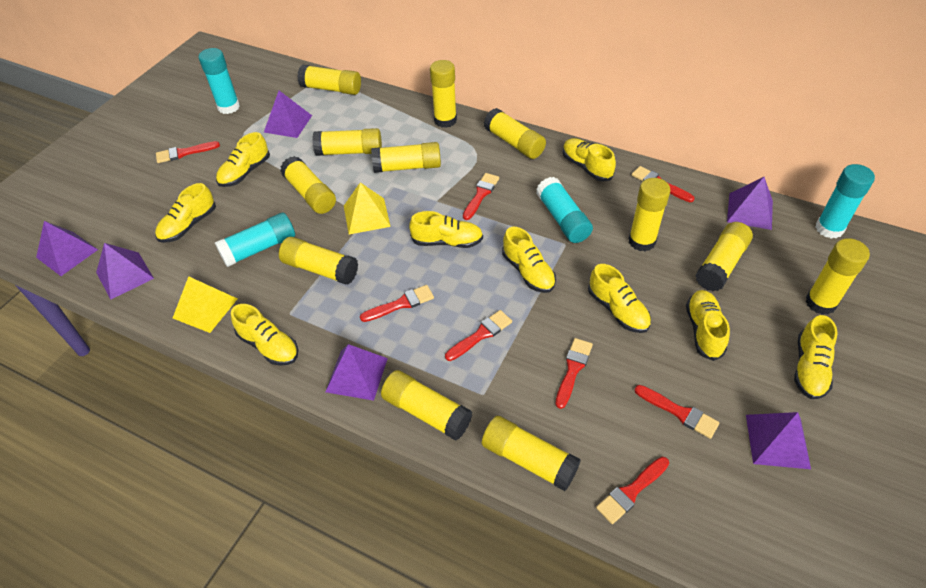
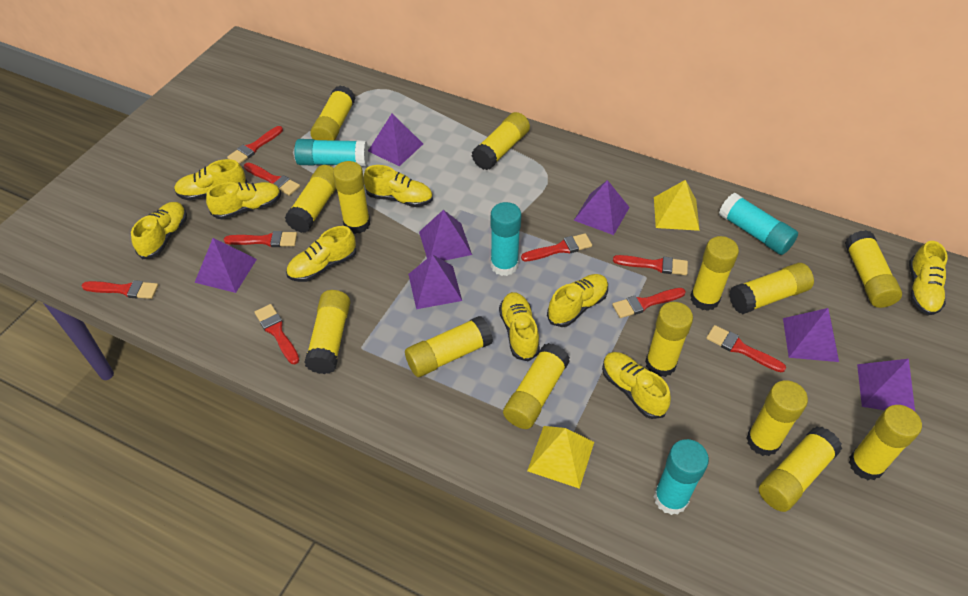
purple pyramid: 6 -> 7
red brush: 8 -> 9
yellow glue stick: 12 -> 14

